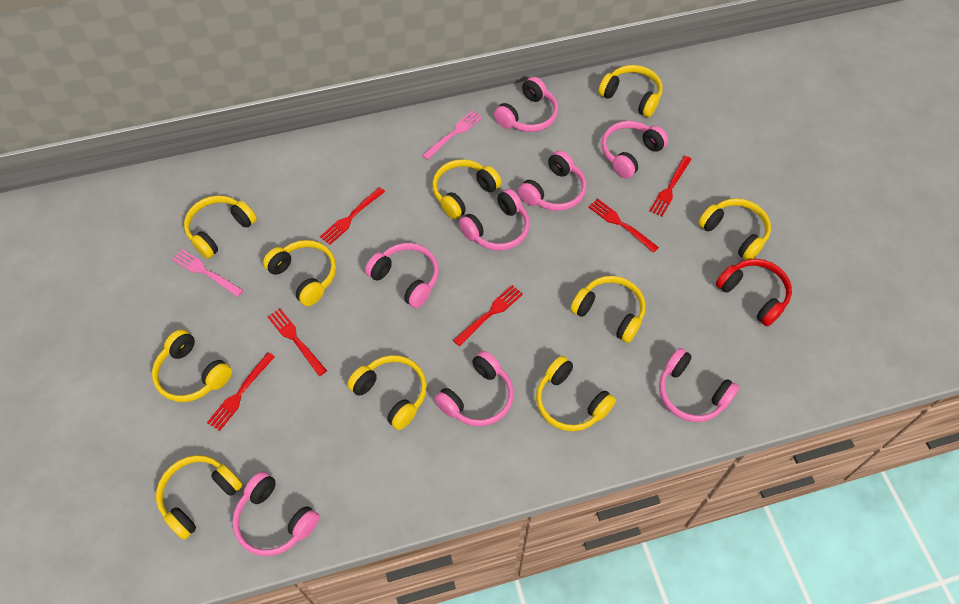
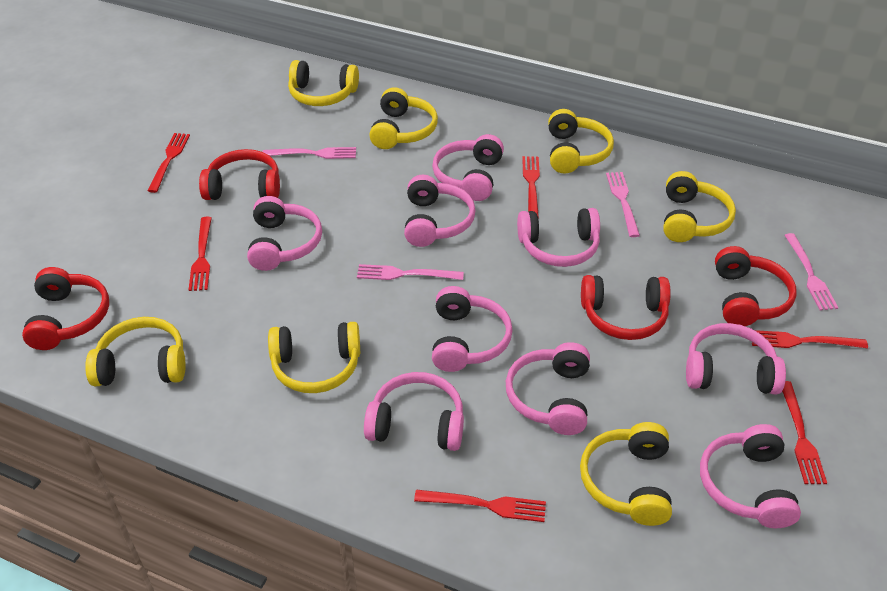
pink fork: 2 -> 4
pink headphones: 8 -> 9
red headphones: 1 -> 4
yellow headphones: 10 -> 7

